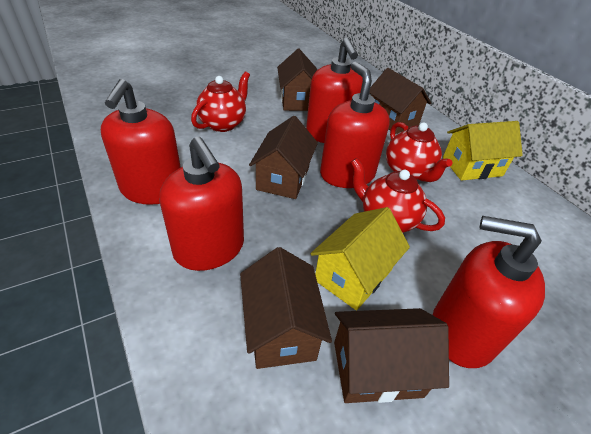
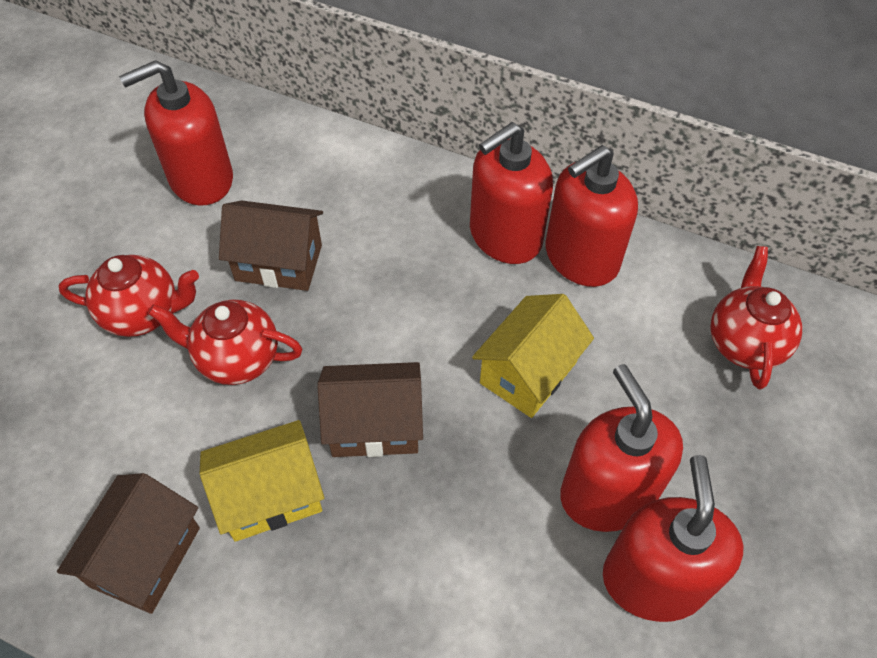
brown house: 5 -> 3

